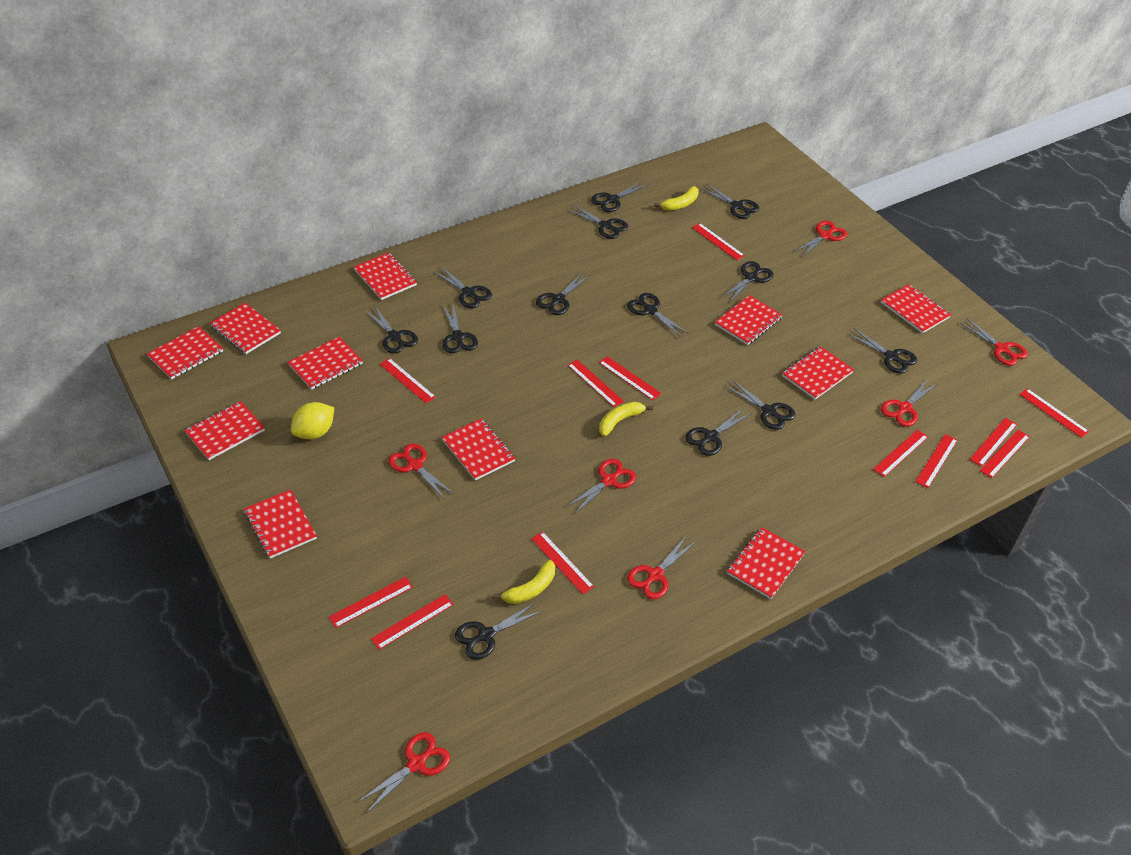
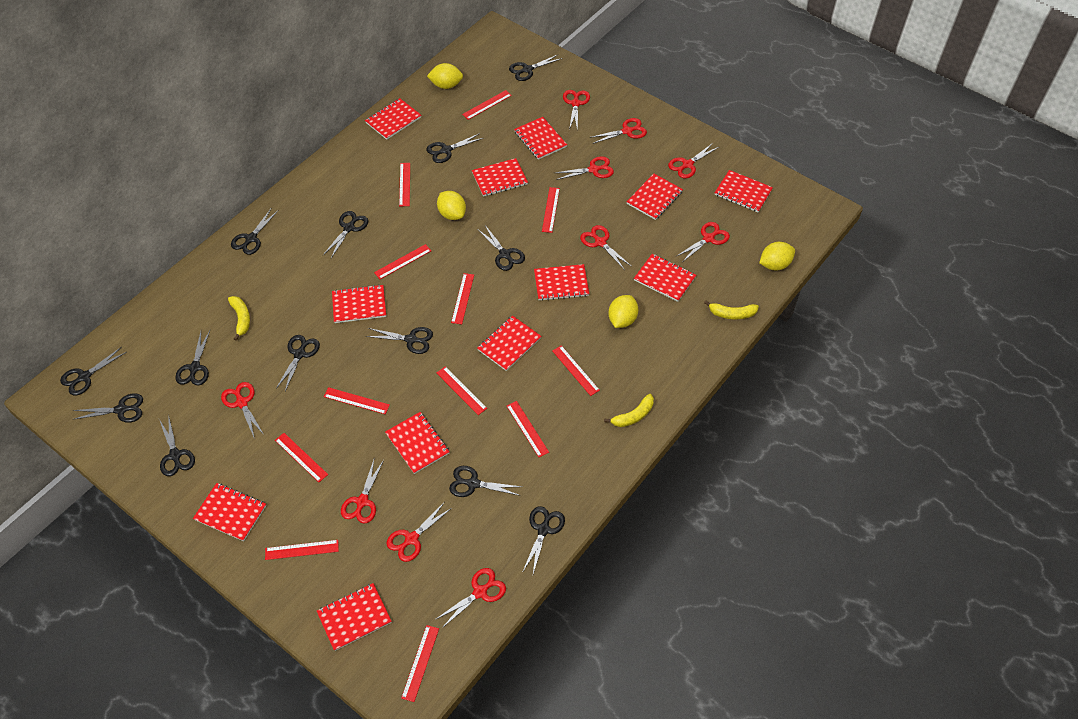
red notebook: 11 -> 12
red scissors: 7 -> 10
yellow lemon: 1 -> 4

